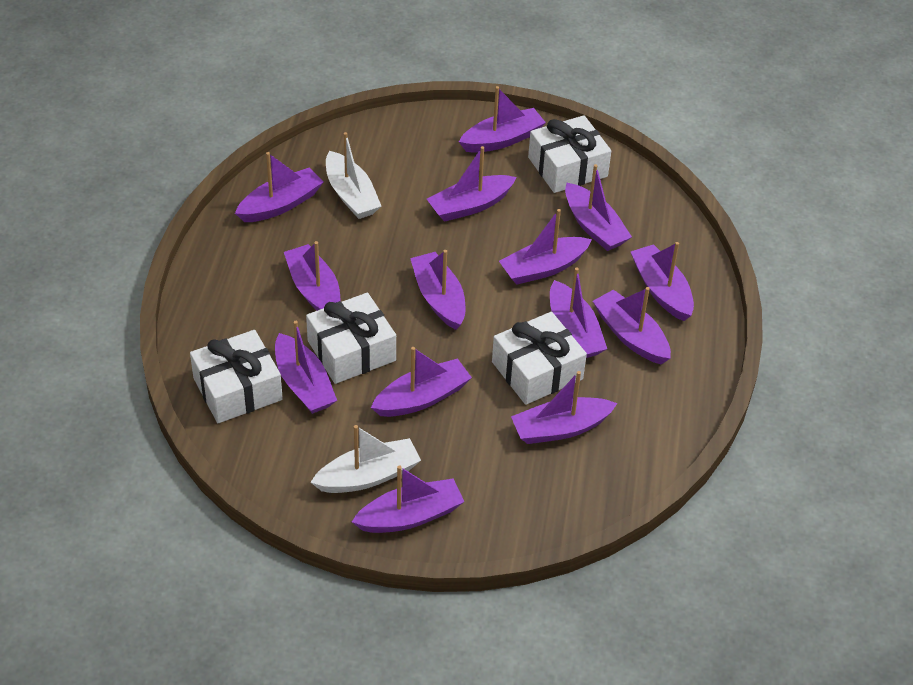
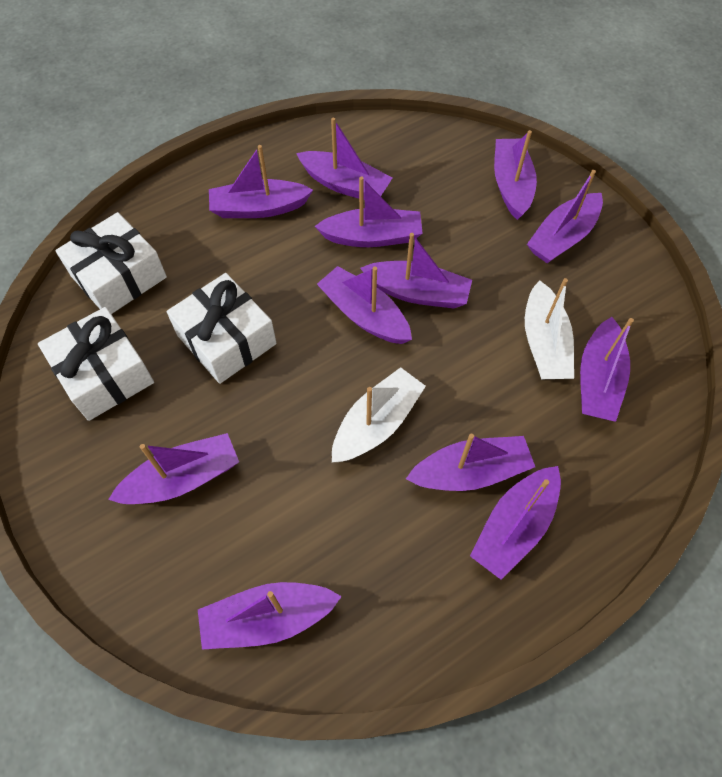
purple boat: 14 -> 12
white gift: 4 -> 3

